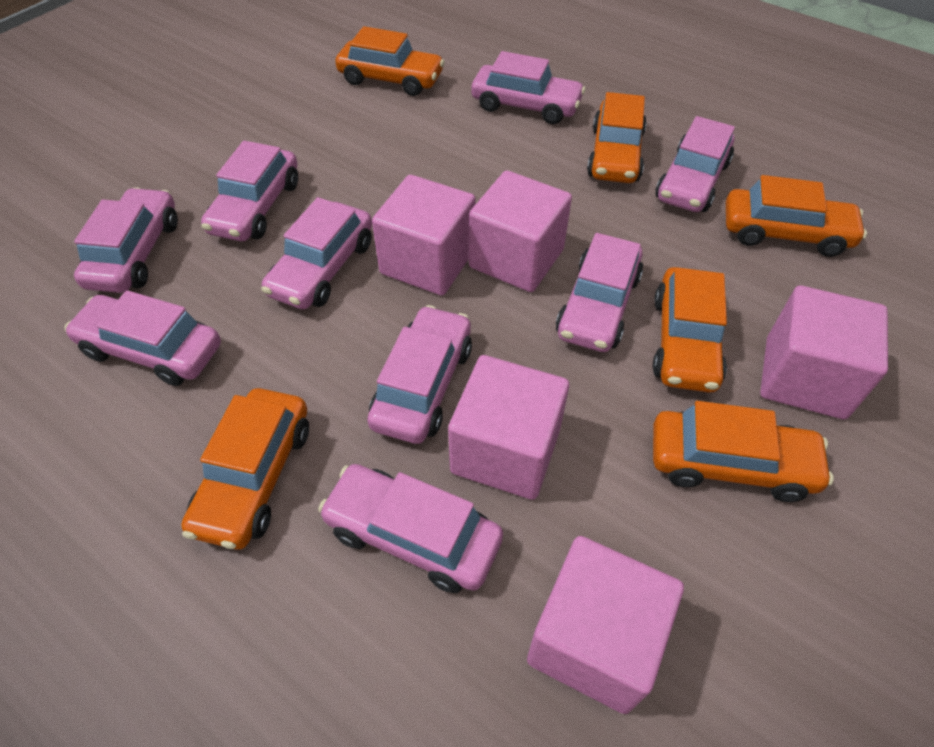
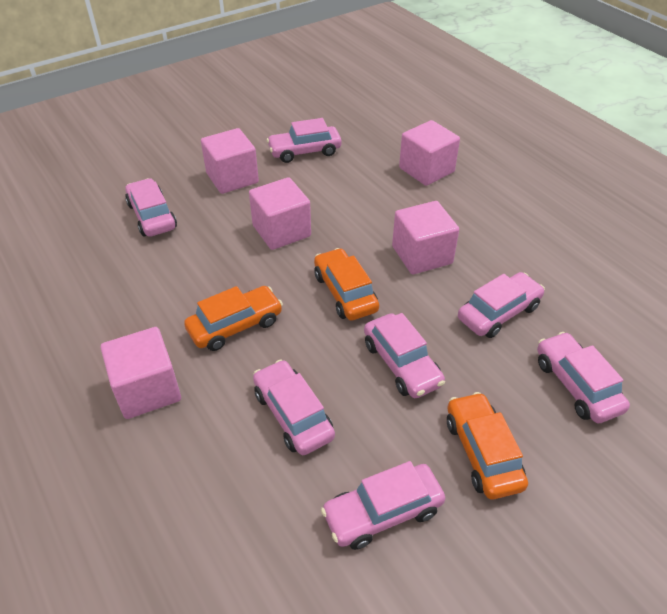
orange car: 6 -> 3
pink car: 9 -> 7

